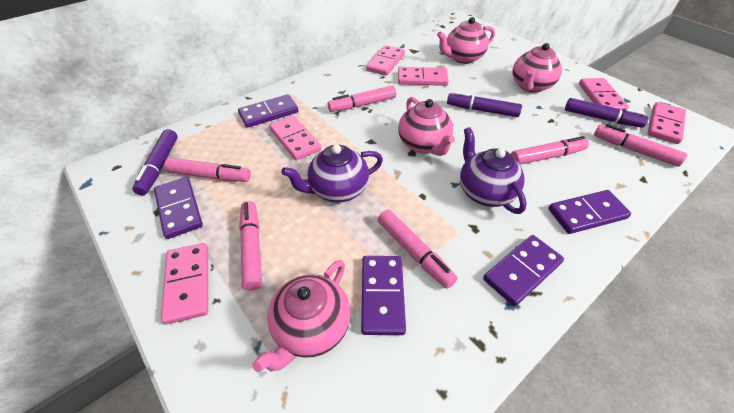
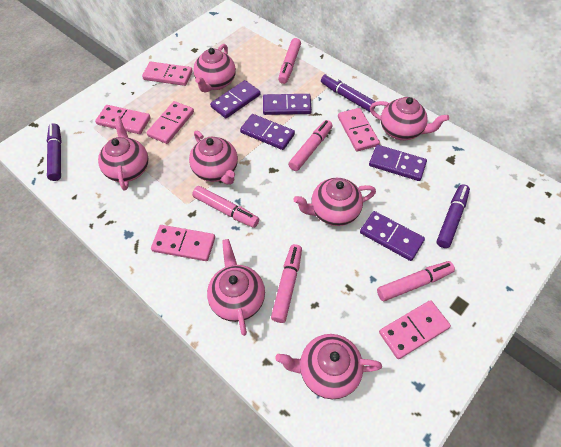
pink marker: 6 -> 5
pink teapot: 4 -> 7
purple teapot: 2 -> 0

